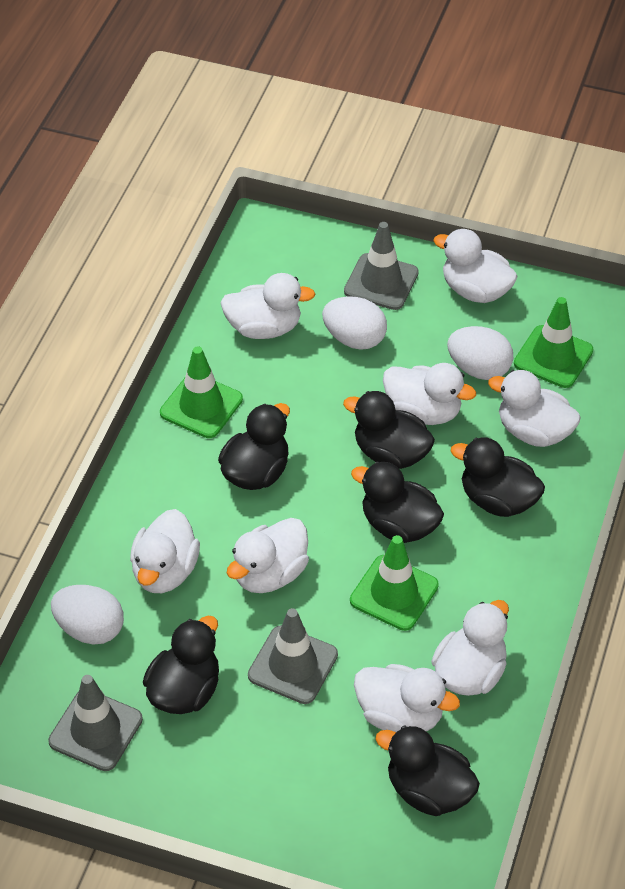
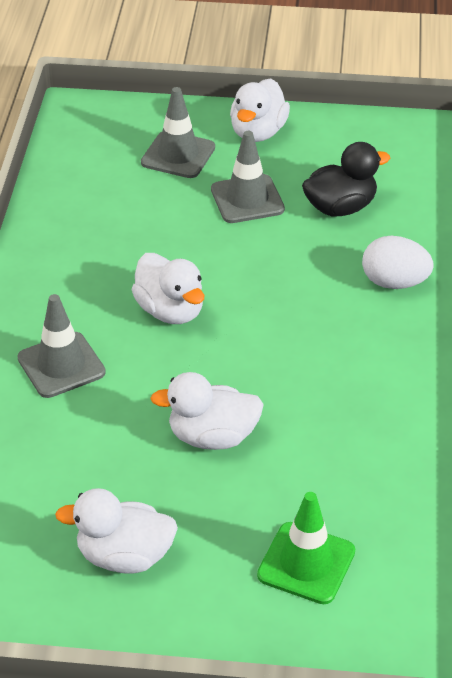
black duck: 6 -> 1
green traffic cone: 3 -> 1
white duck: 8 -> 4
white egg: 3 -> 1

